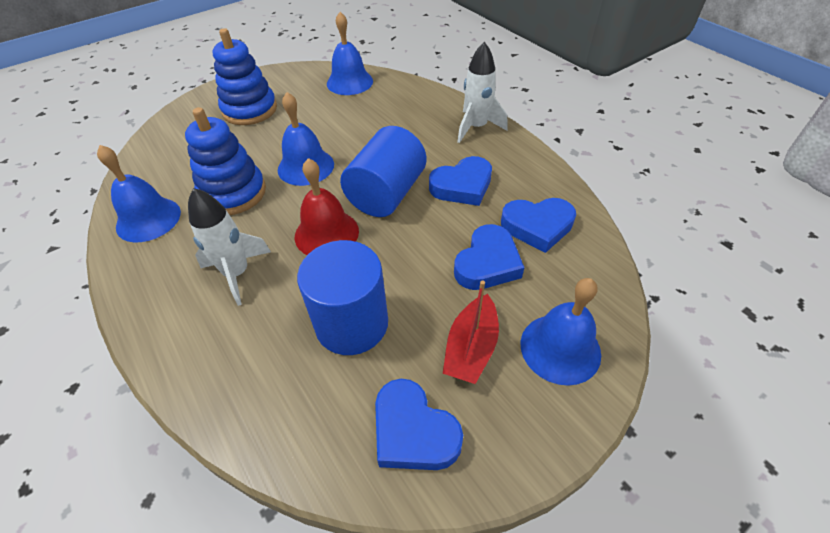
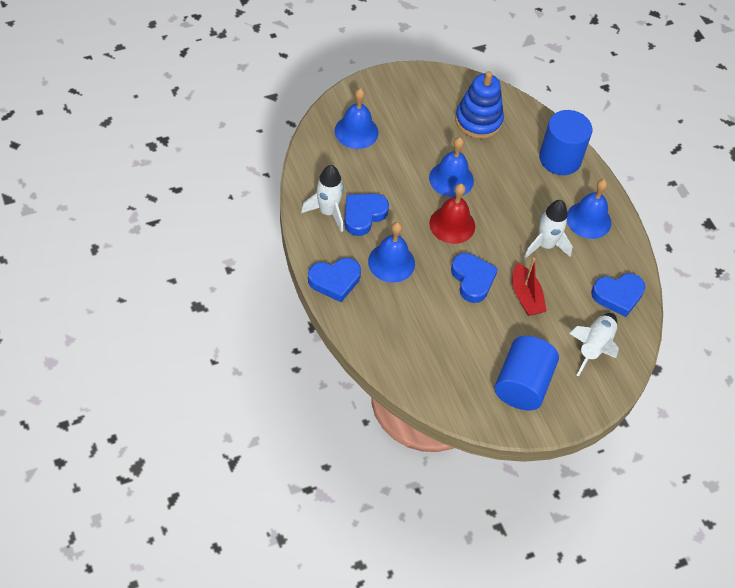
blue stacking toy: 2 -> 1
white rocket: 2 -> 3

